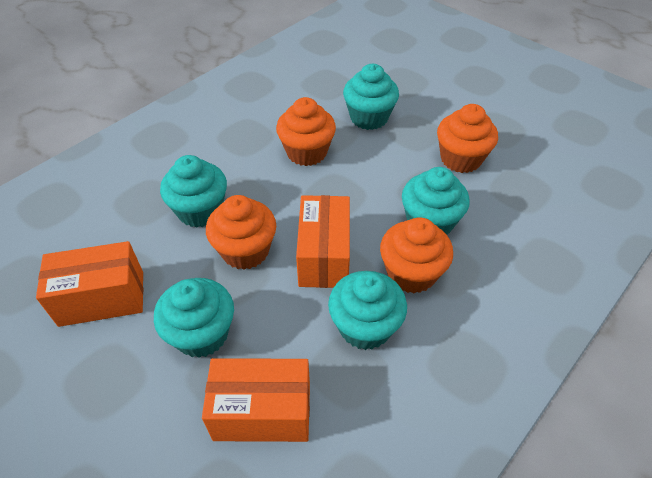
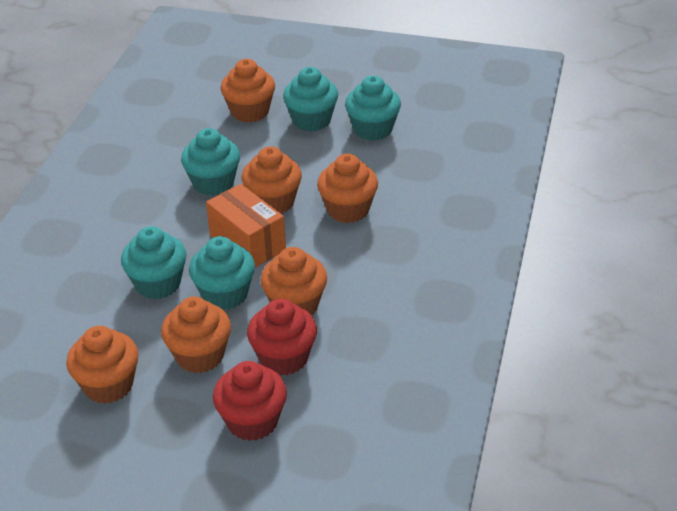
orange box: 3 -> 1
orange cupcake: 4 -> 6
red cupcake: 0 -> 2

